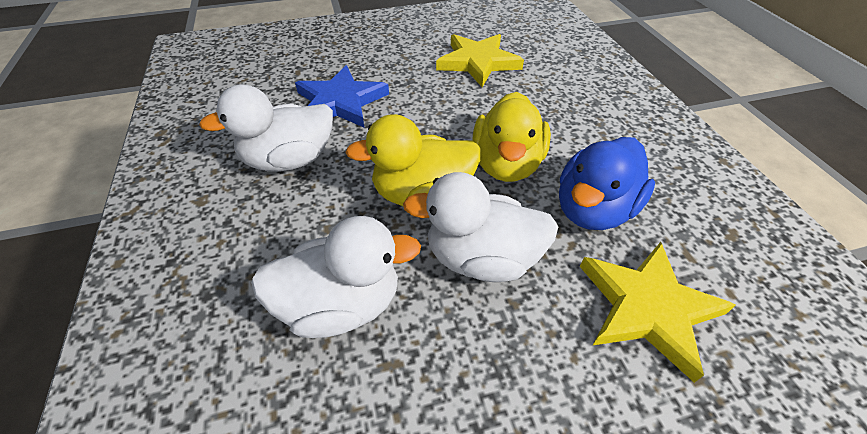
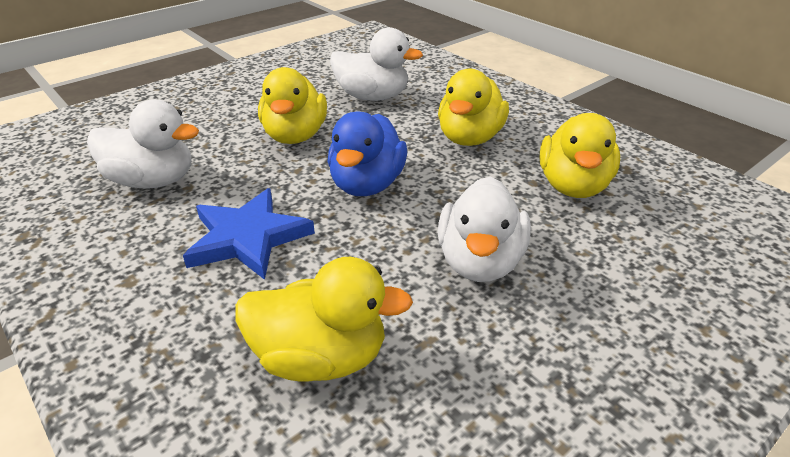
yellow duck: 2 -> 4
yellow star: 2 -> 0

